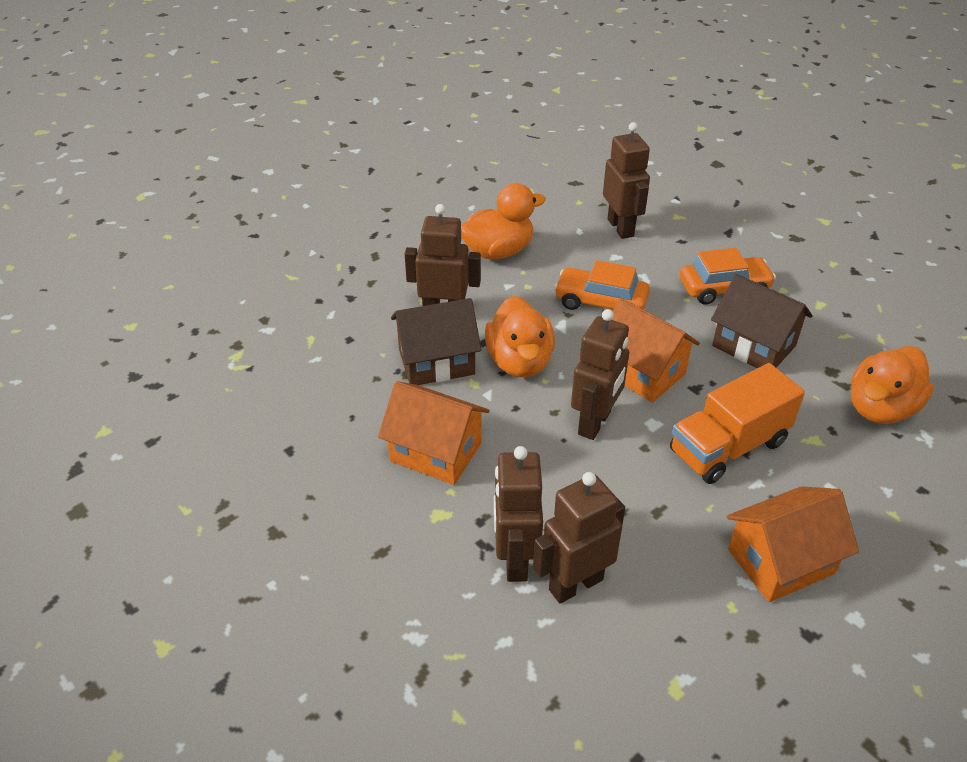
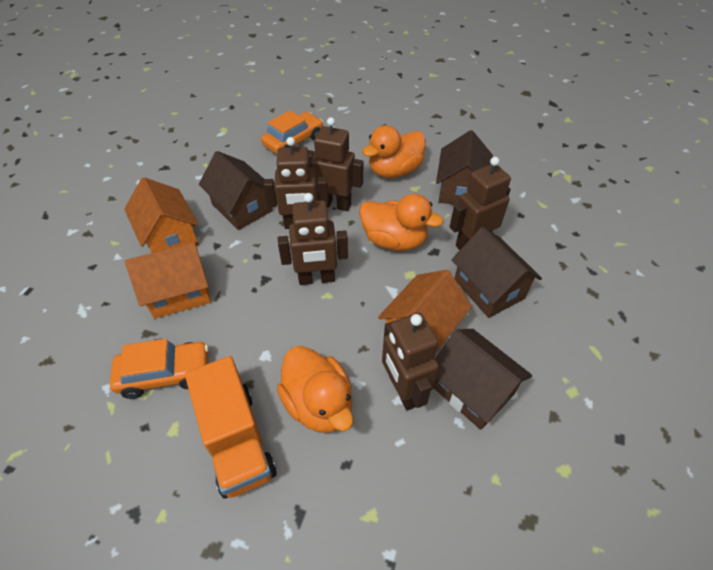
brown house: 2 -> 4

